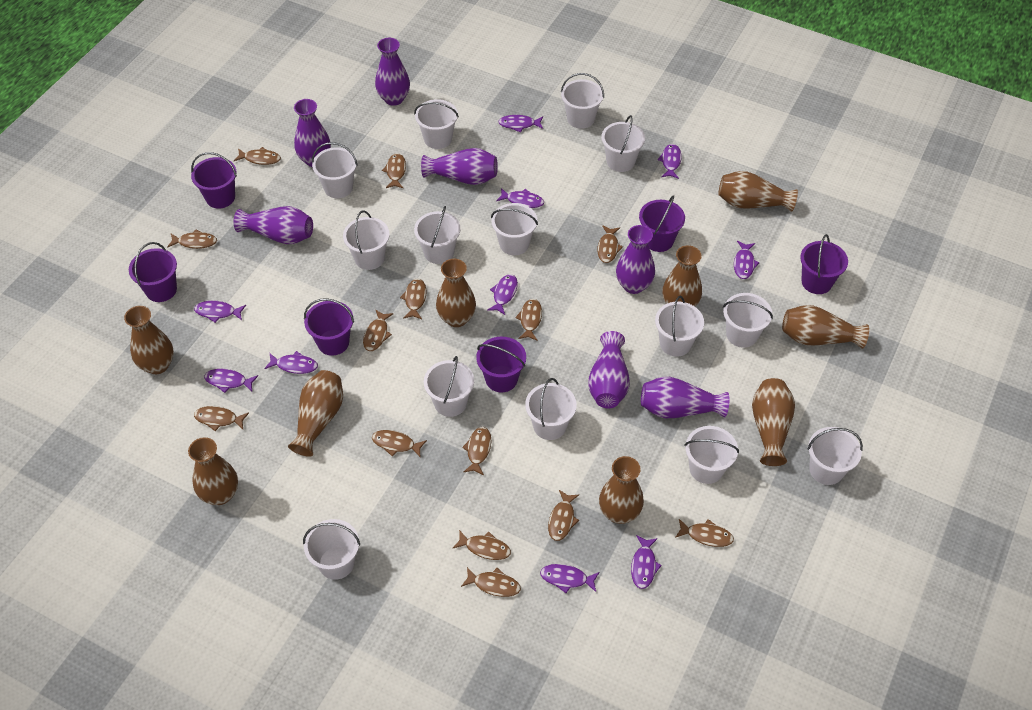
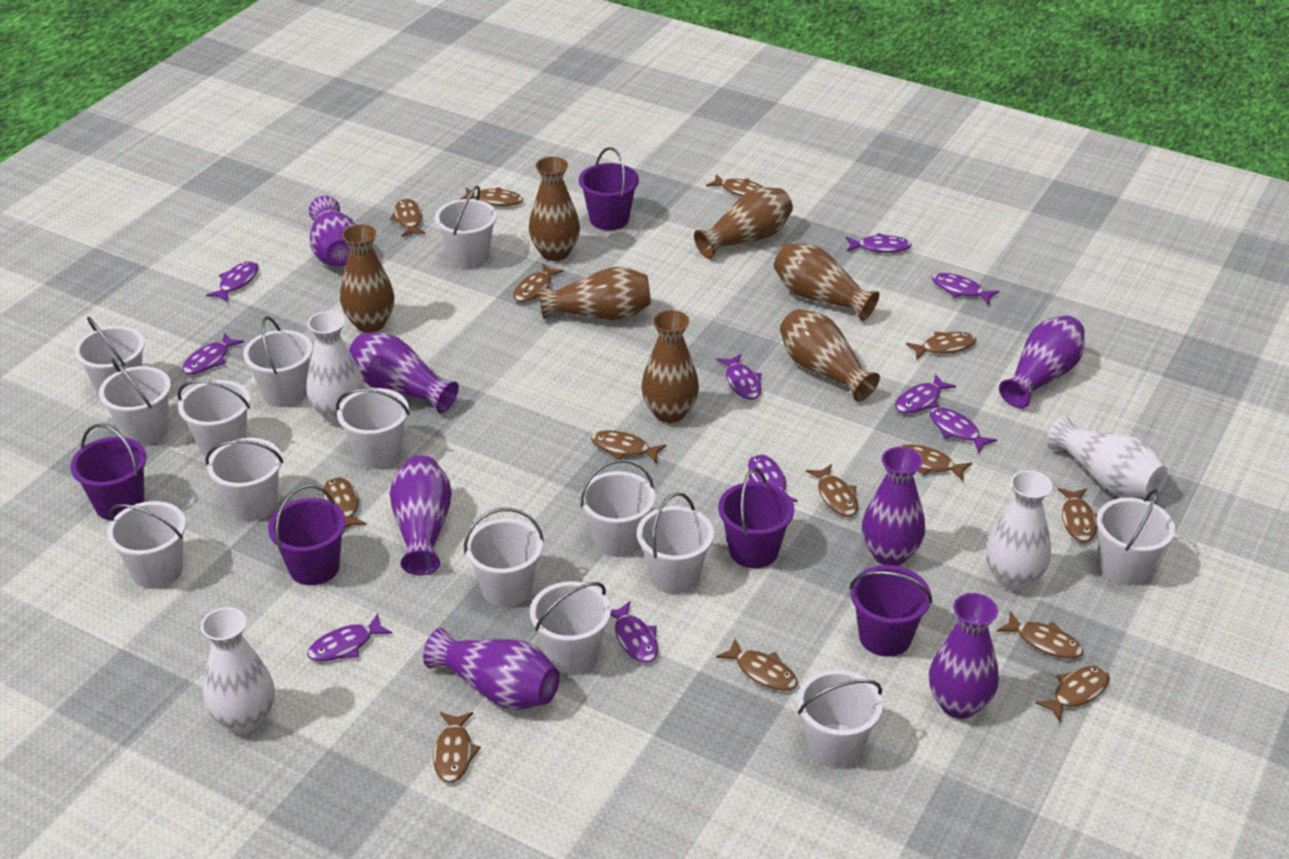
brown vase: 9 -> 7
purple bucket: 6 -> 5
white vase: 0 -> 4

